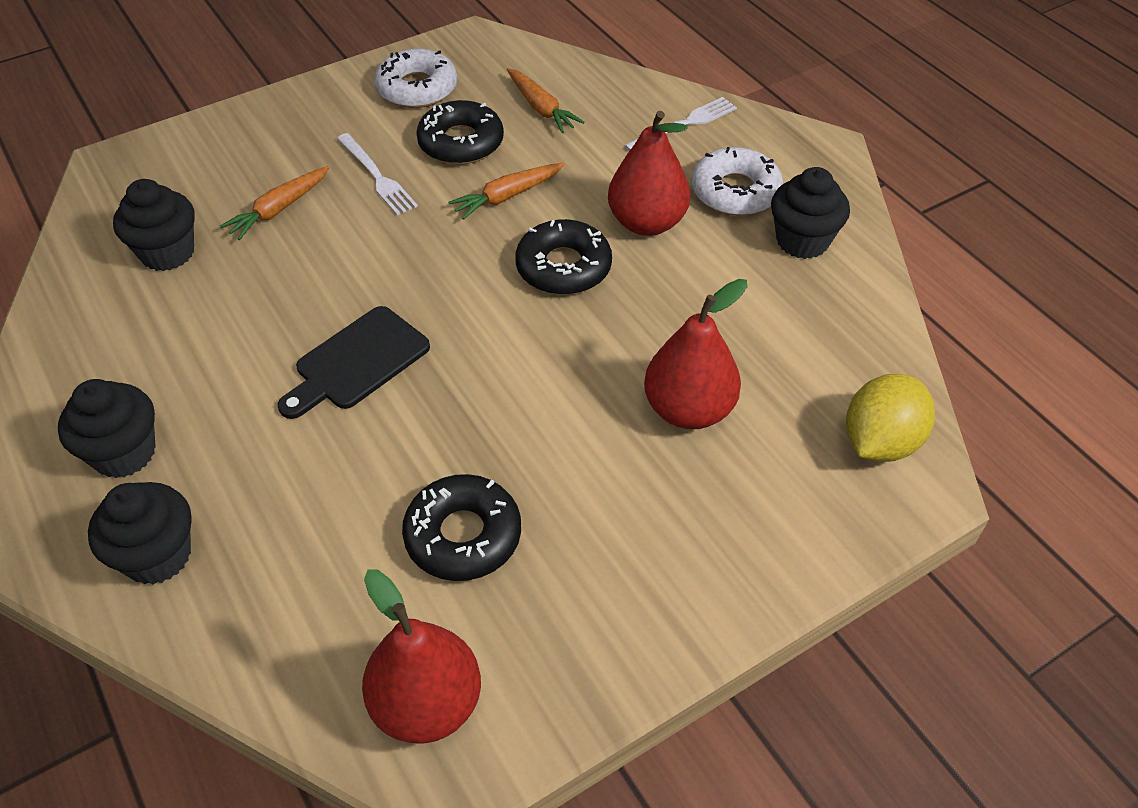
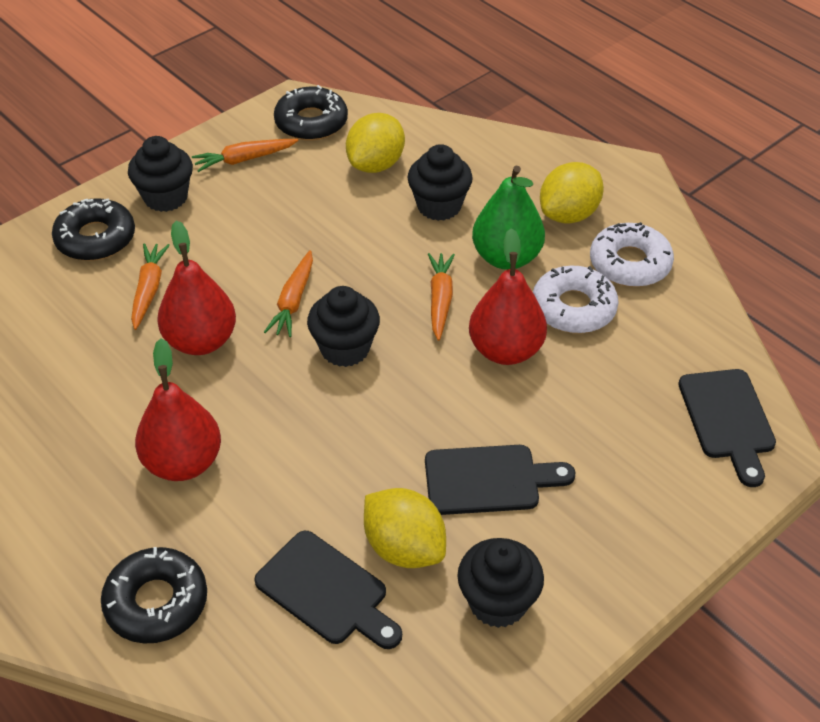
black cutting board: 1 -> 3
green pear: 0 -> 1
orange carrot: 3 -> 4
white fork: 2 -> 0
yellow lemon: 1 -> 3

